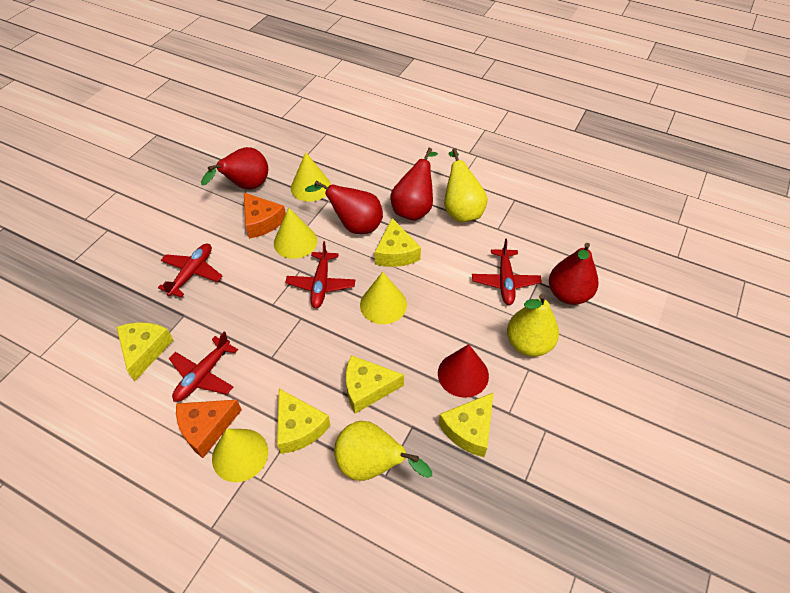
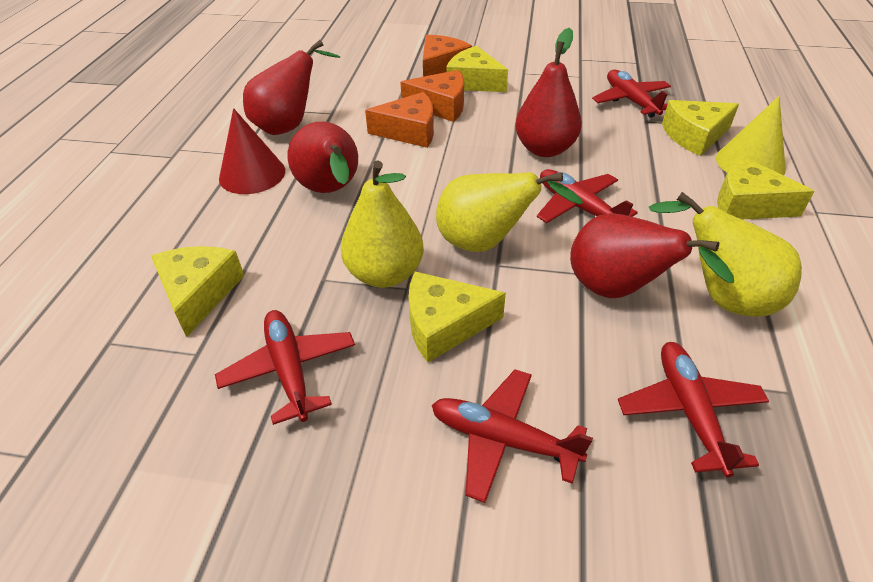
orange cheese: 2 -> 3
red plane: 4 -> 5
yellow cone: 4 -> 1

